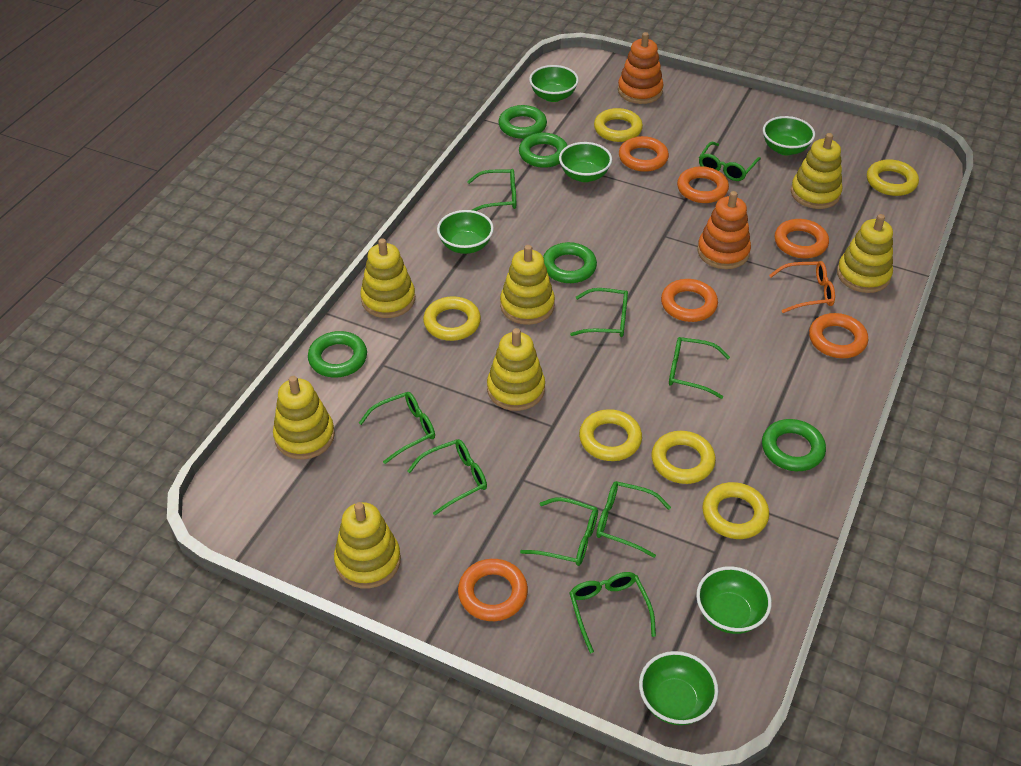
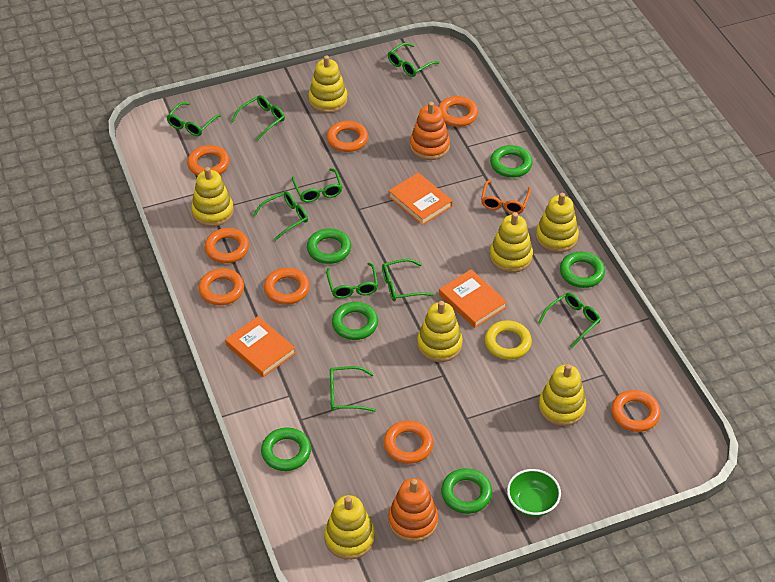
green bowl: 6 -> 1
green ring: 5 -> 6
orange book: 0 -> 3
orange ring: 6 -> 8
yellow ring: 6 -> 1

